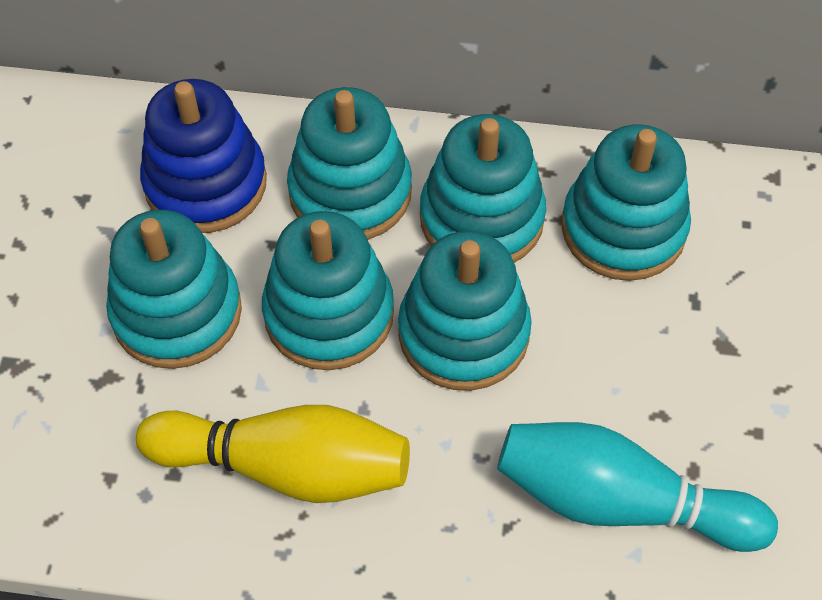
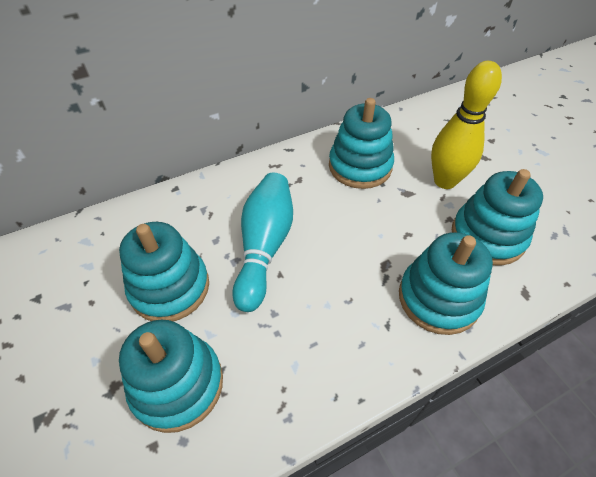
blue stacking toy: 1 -> 0
turquoise stacking toy: 6 -> 5

